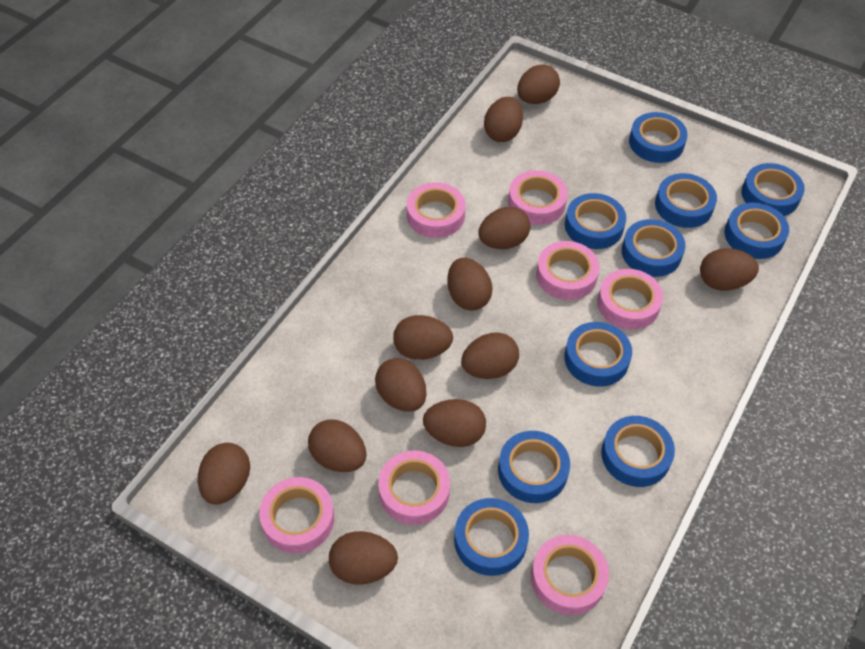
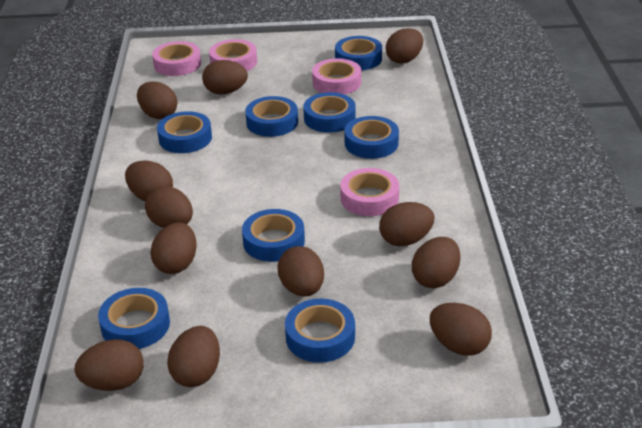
blue tape: 10 -> 8
pink tape: 7 -> 4

